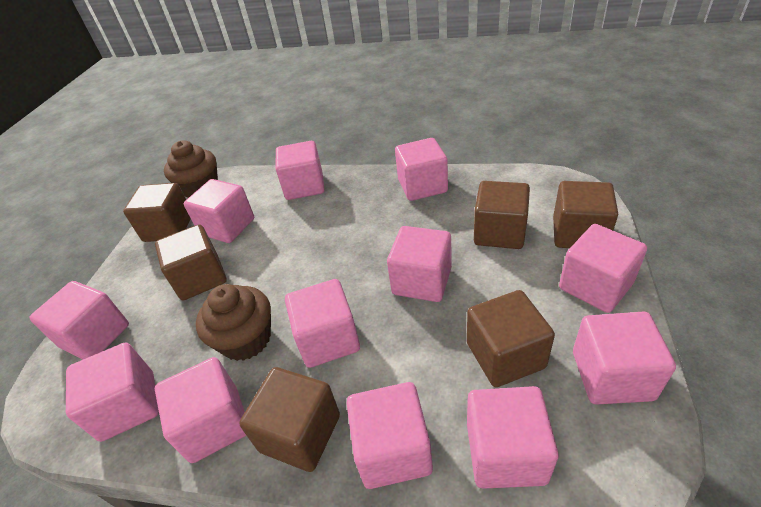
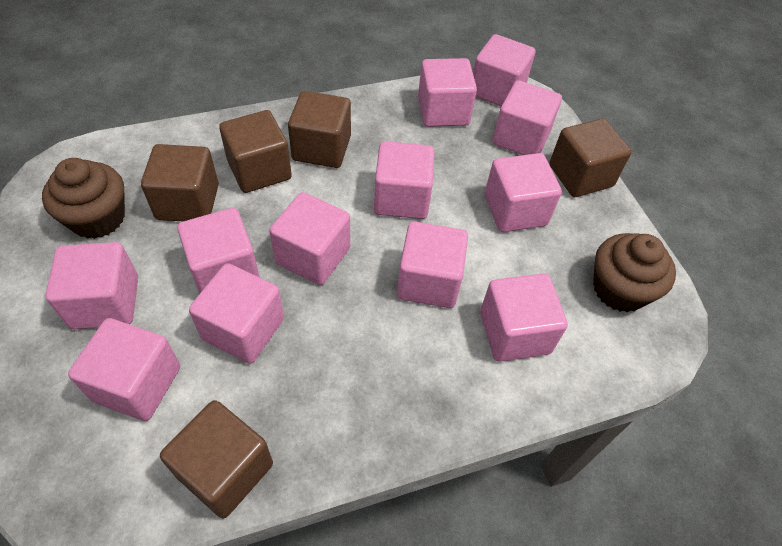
brown cube: 6 -> 5

